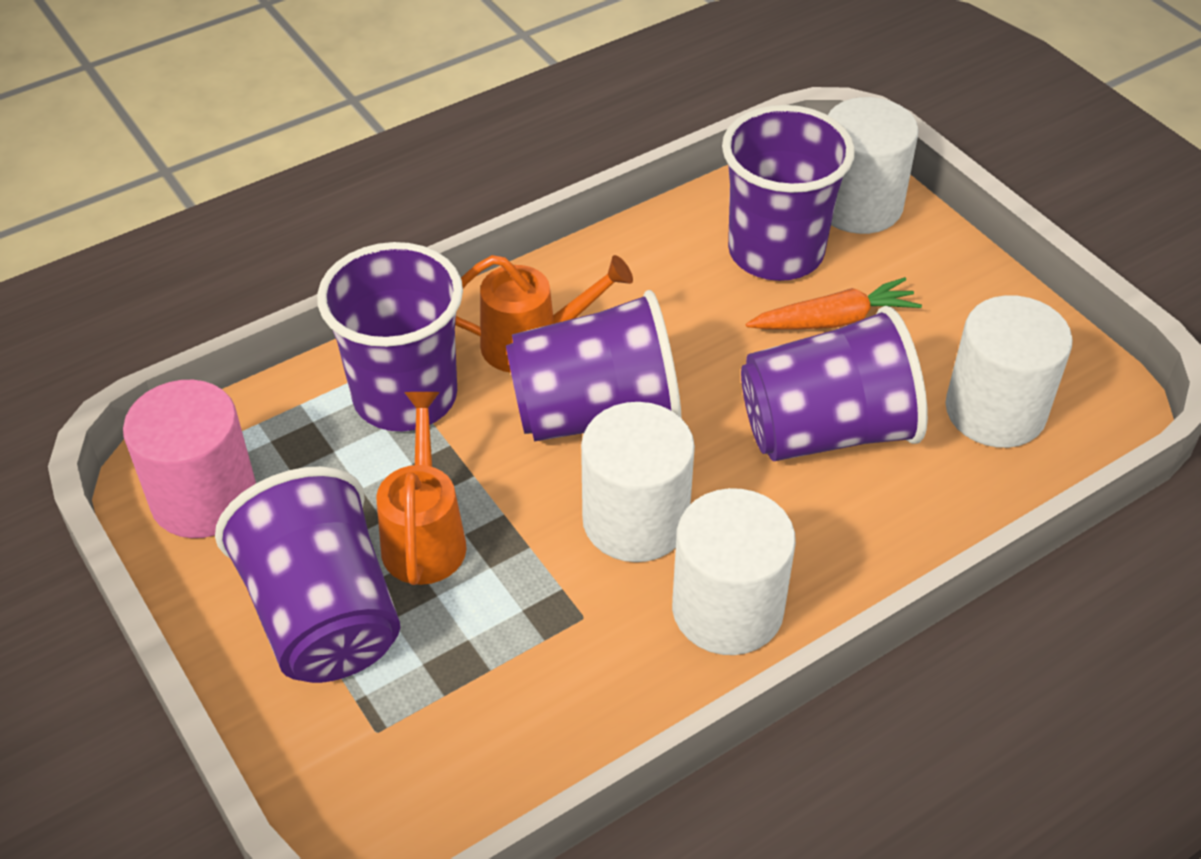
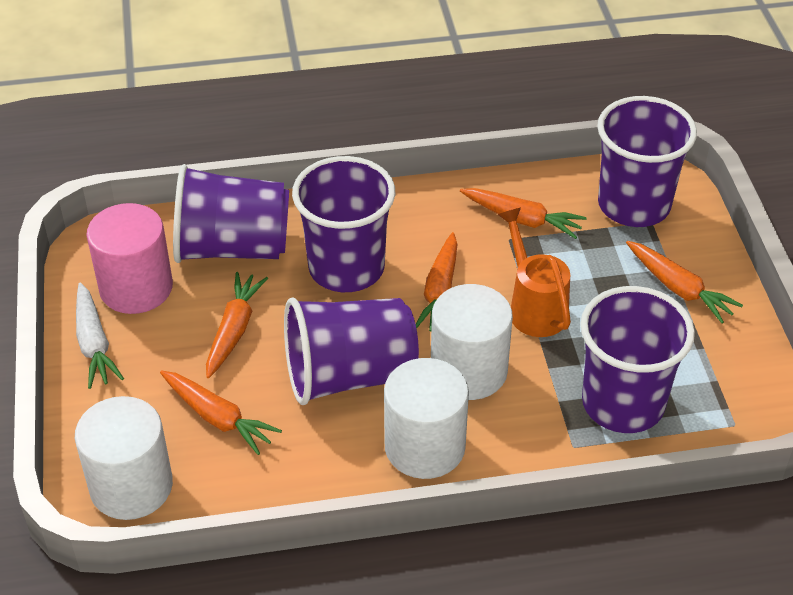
orange carrot: 1 -> 5
orange watering can: 2 -> 1
white carrot: 0 -> 1
white cylinder: 4 -> 3

